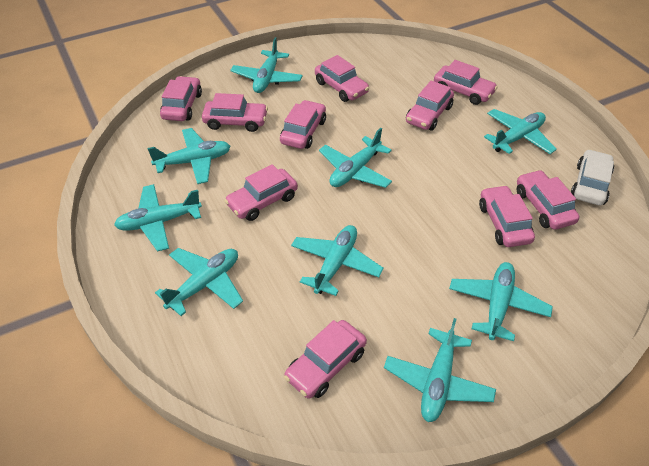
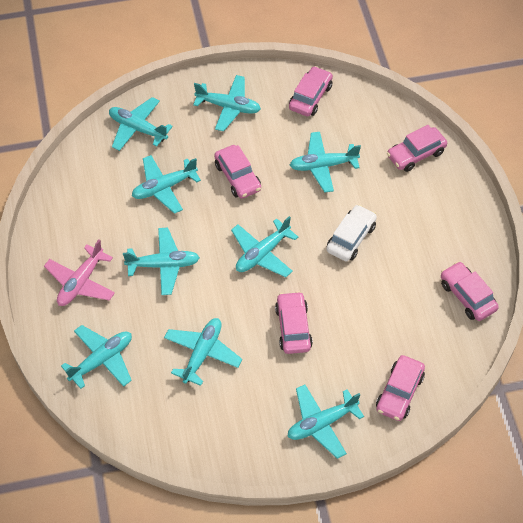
pink car: 10 -> 6
pink plane: 0 -> 1

